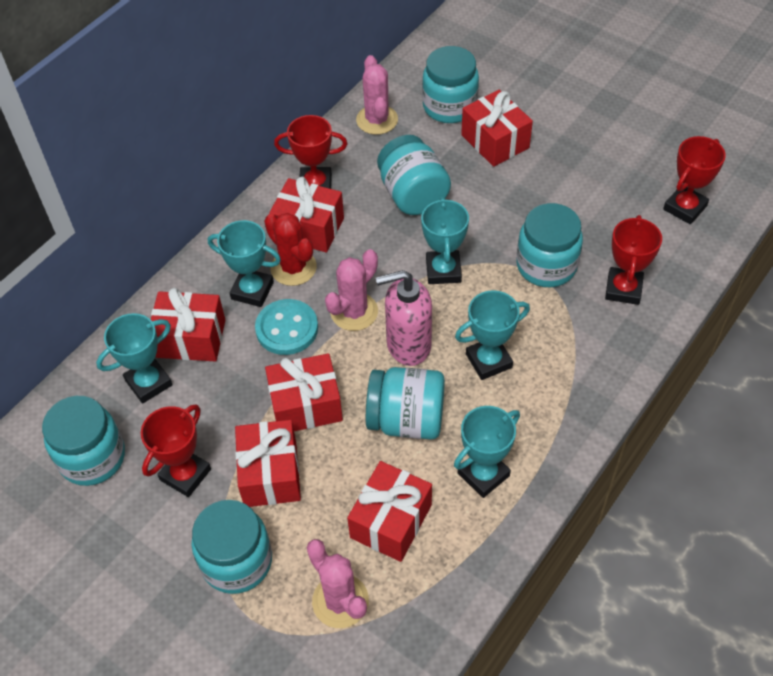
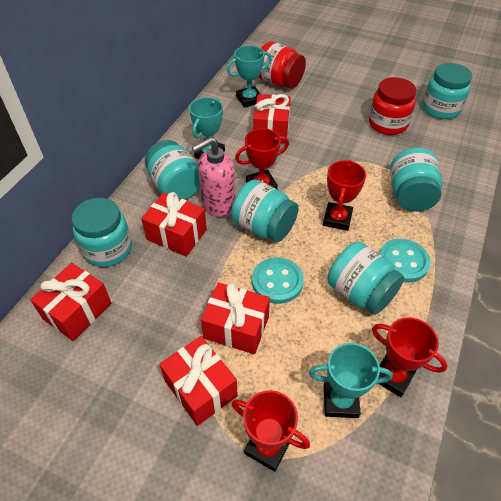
pink cactus: 3 -> 0
red cactus: 1 -> 0
red gift: 6 -> 5
red jar: 0 -> 2
turquoise button: 1 -> 2
turquoise trophy: 5 -> 3

